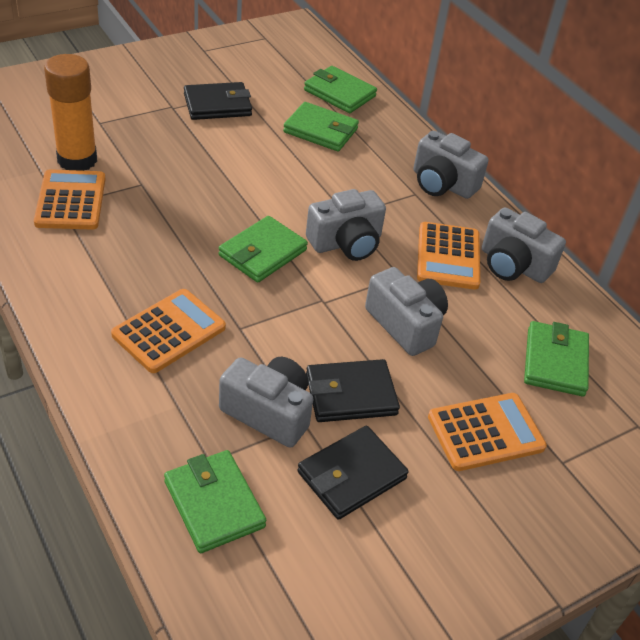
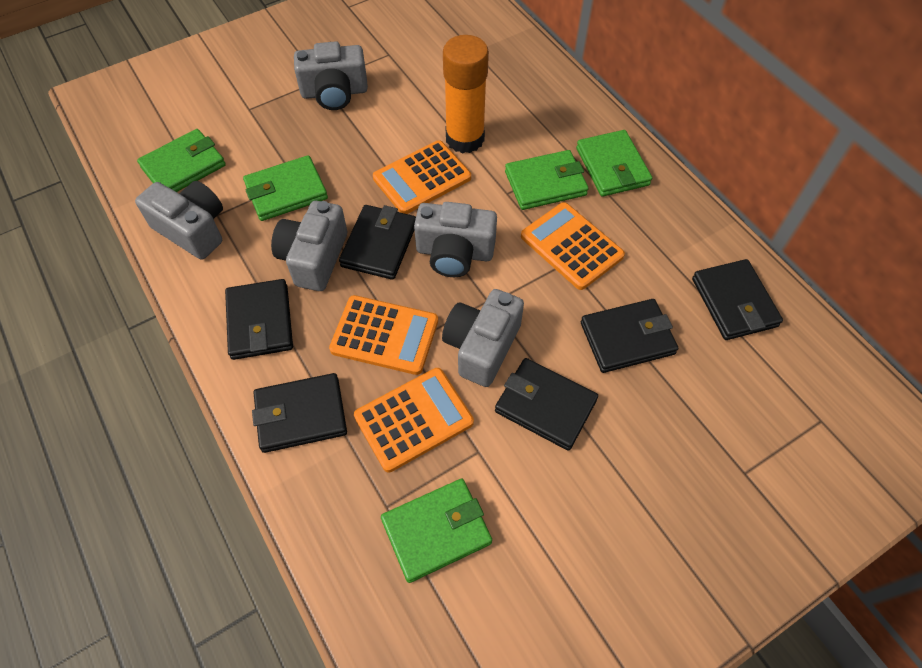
black wallet: 3 -> 6

